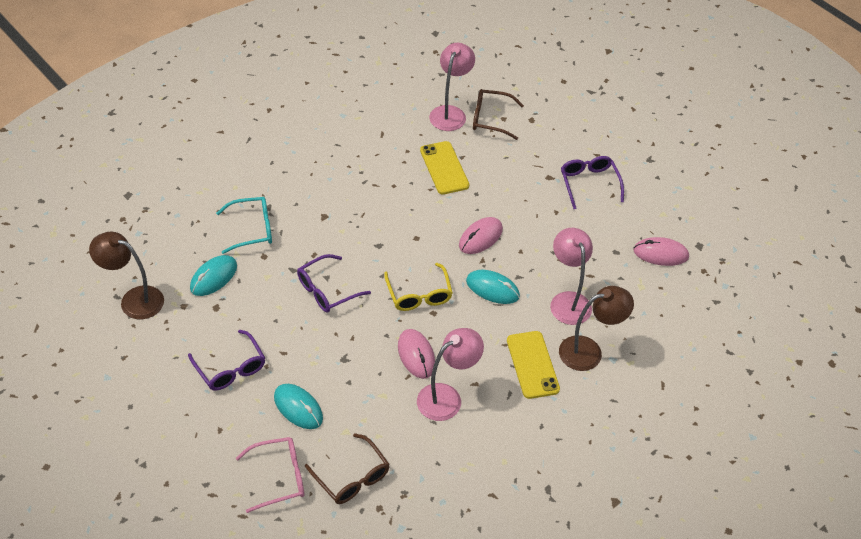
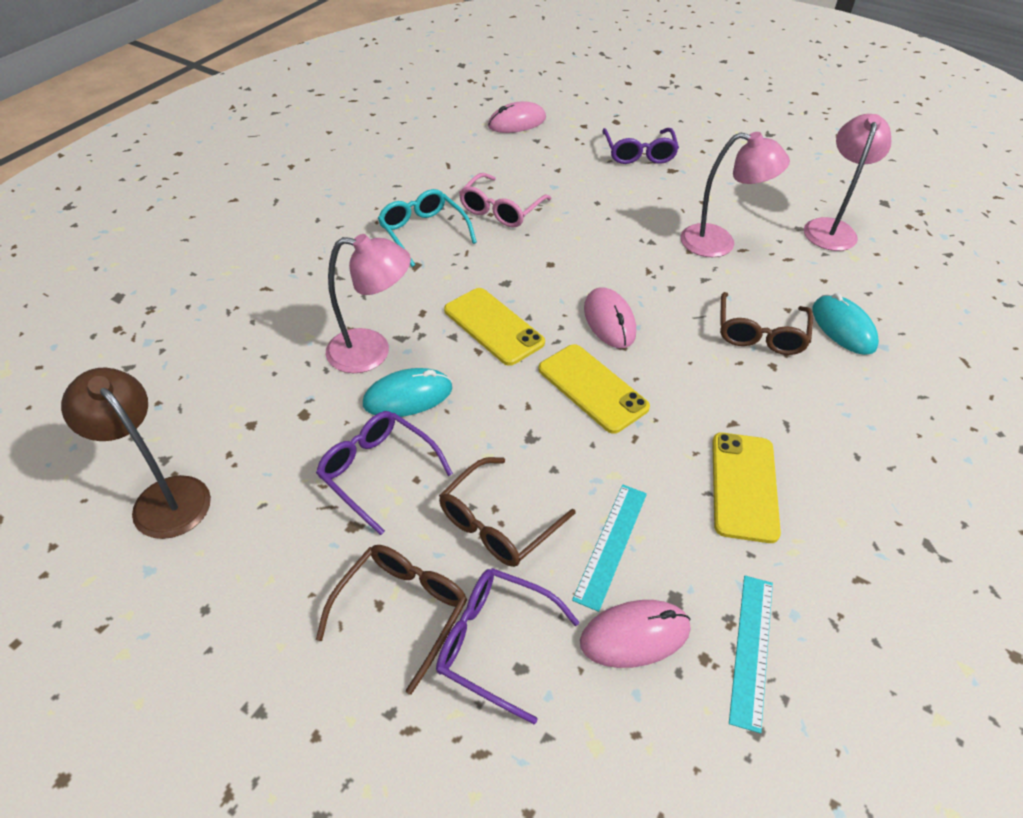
brown glasses: 2 -> 3
brown lamp: 2 -> 1
turquoise mouse: 3 -> 2
turquoise ruler: 0 -> 2
yellow glasses: 1 -> 0
yellow phone: 2 -> 3

